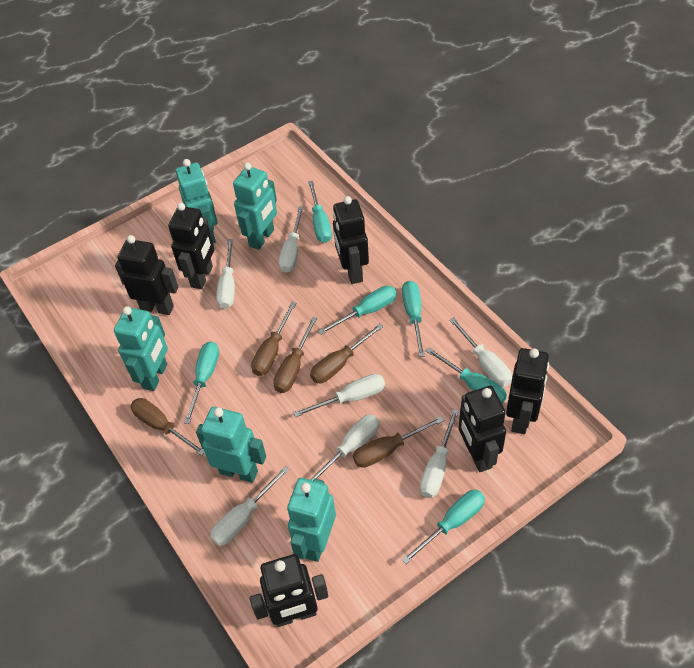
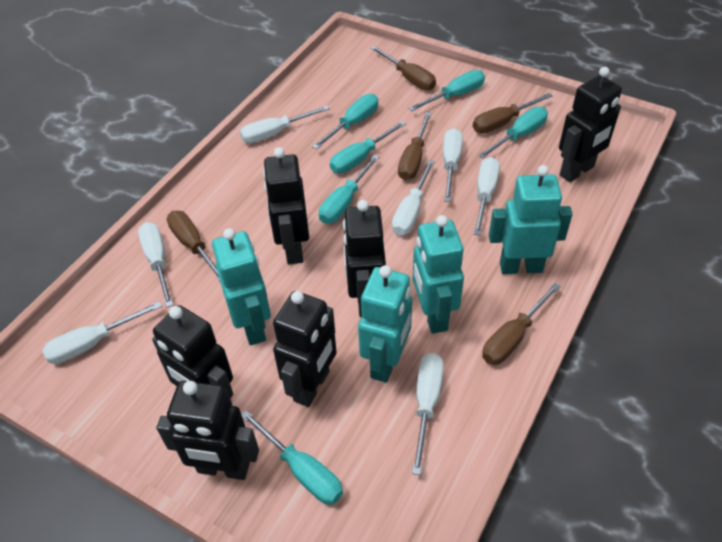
turquoise robot: 5 -> 4

